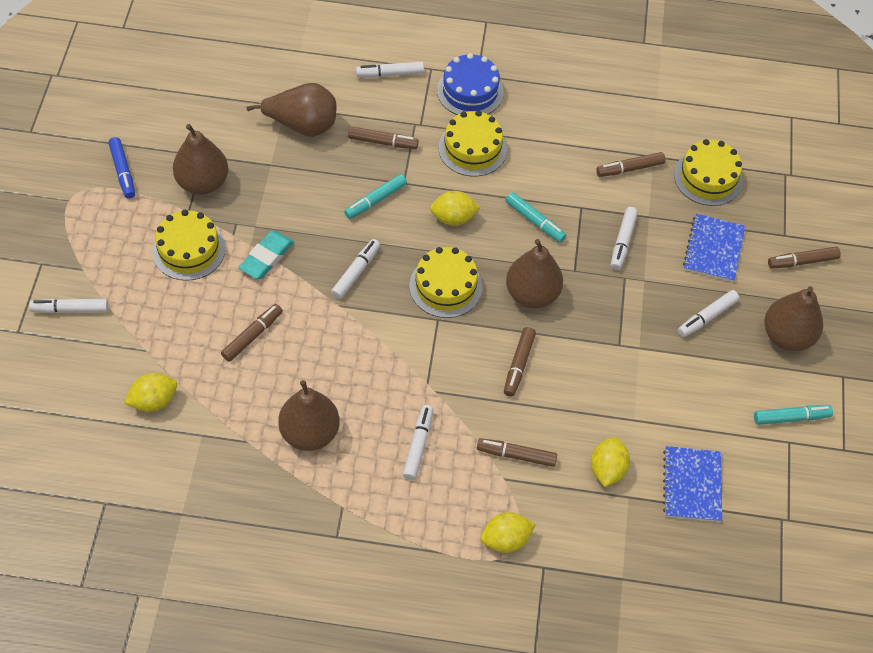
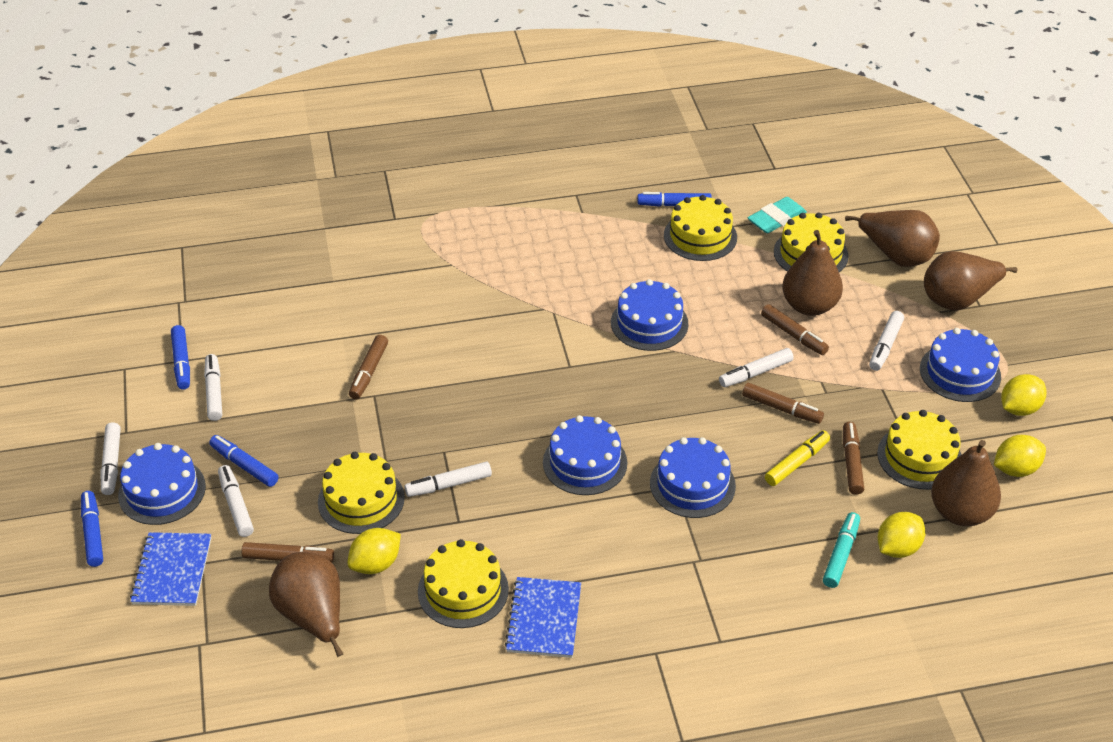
blue cake: 1 -> 5
blue marker: 1 -> 4
brown marker: 6 -> 5
turquoise marker: 3 -> 1
yellow cake: 4 -> 5
yellow marker: 0 -> 1

